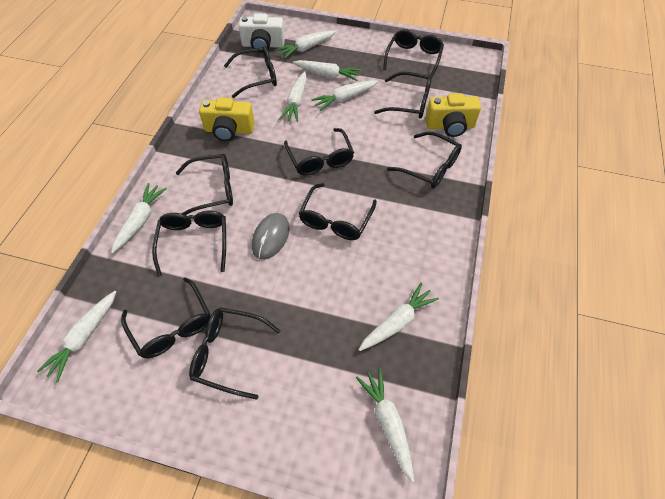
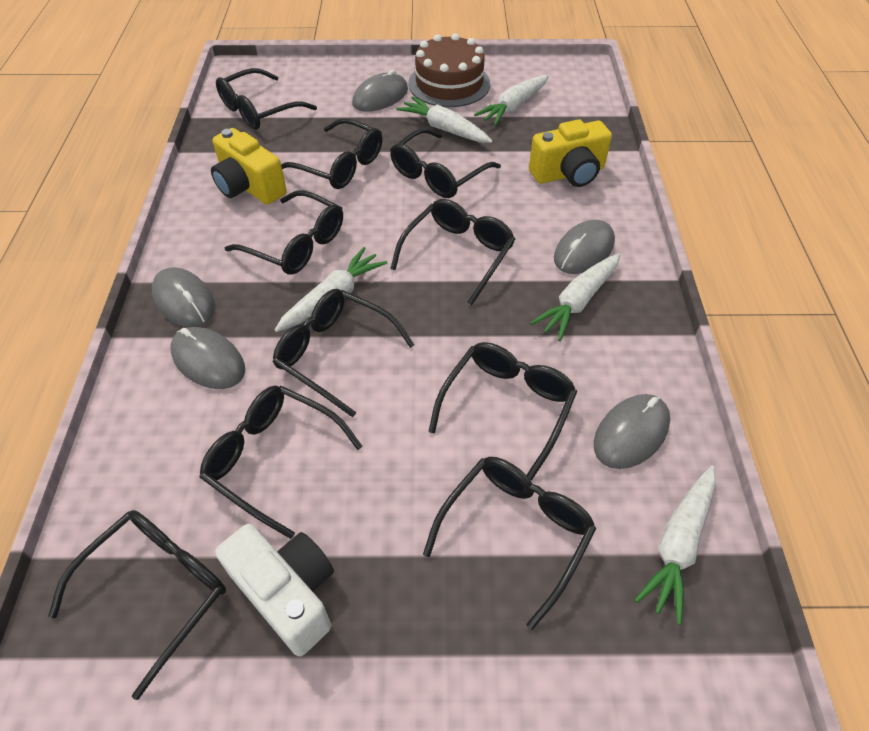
brown cake: 0 -> 1
grey mouse: 1 -> 5
white carrot: 8 -> 5

